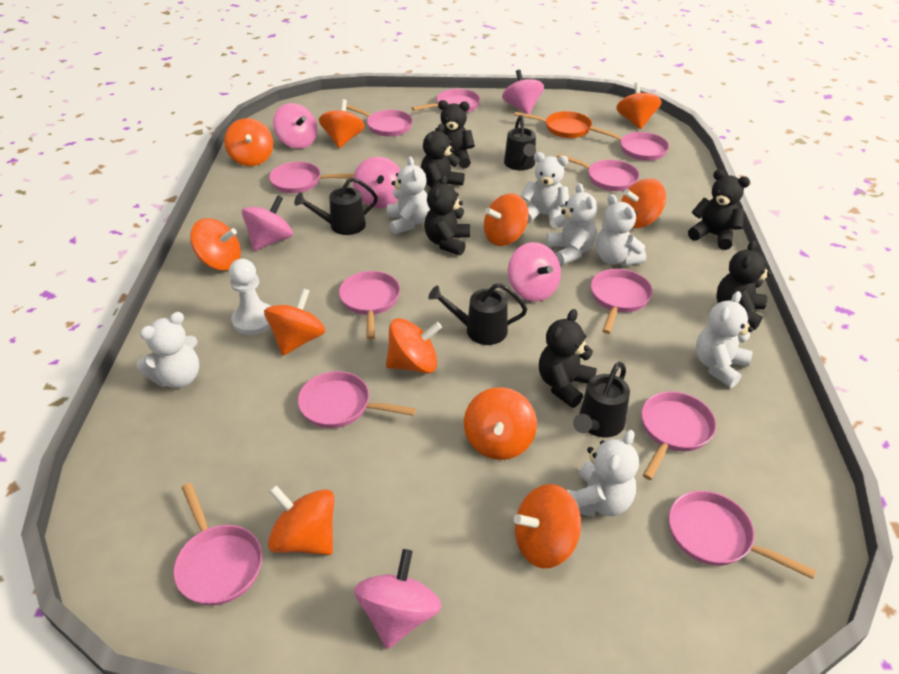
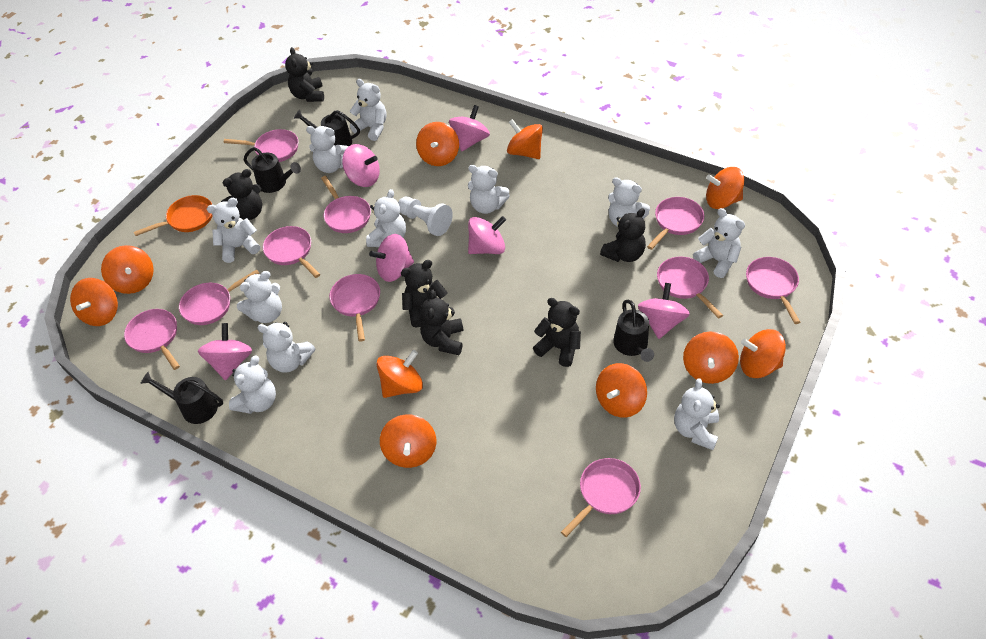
orange spinning top: 11 -> 10
pink pan: 11 -> 10
white teddy bear: 7 -> 11

